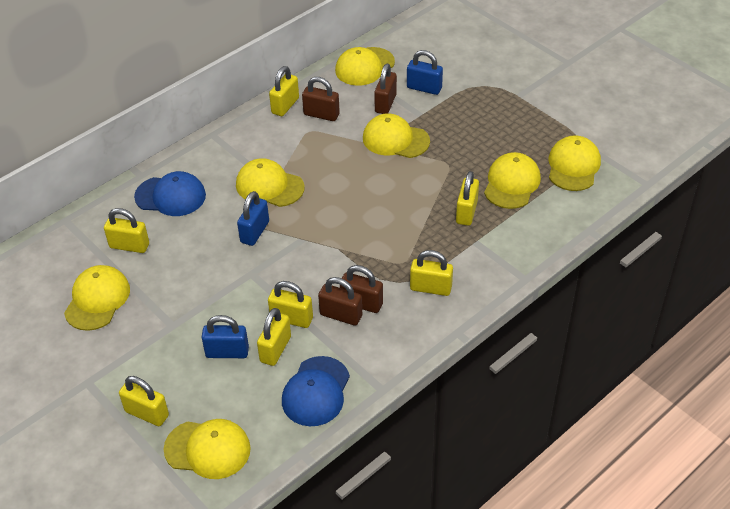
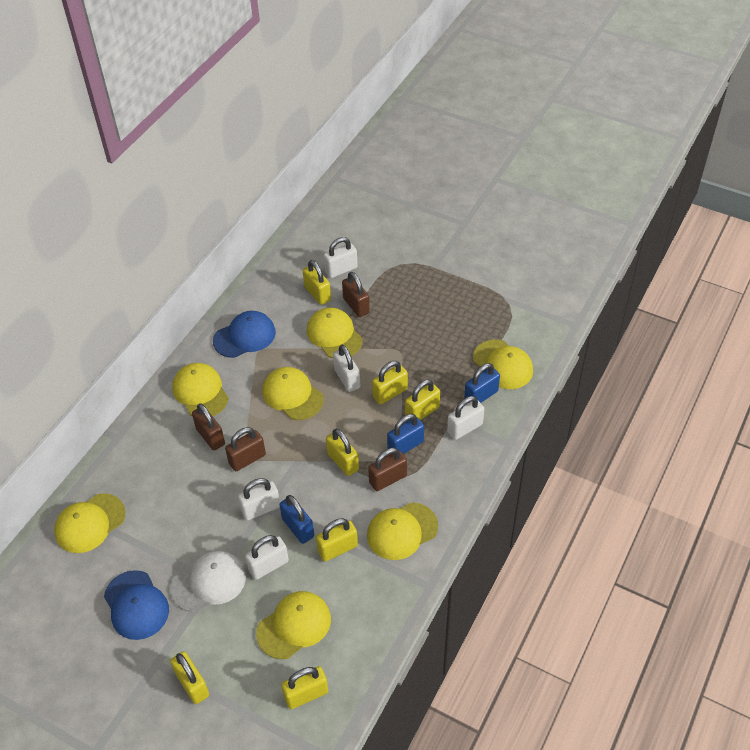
white cap: 0 -> 1
white padlock: 0 -> 5

